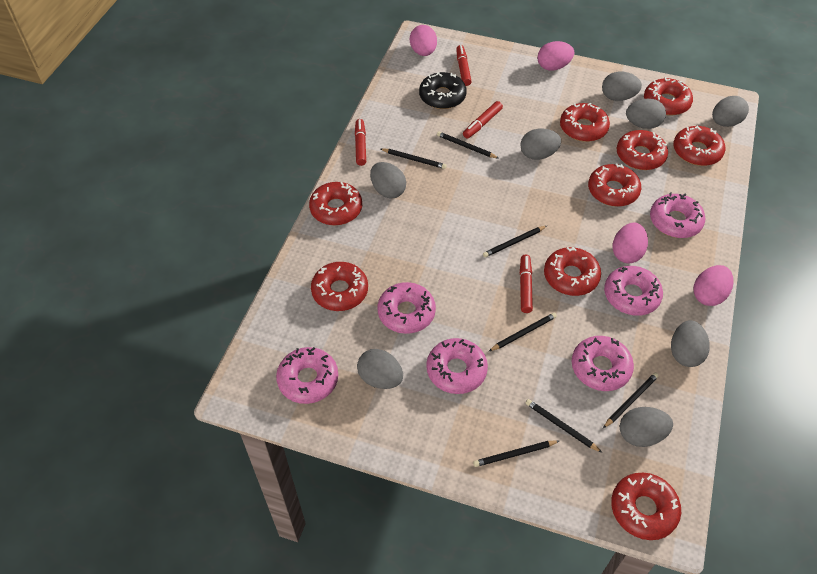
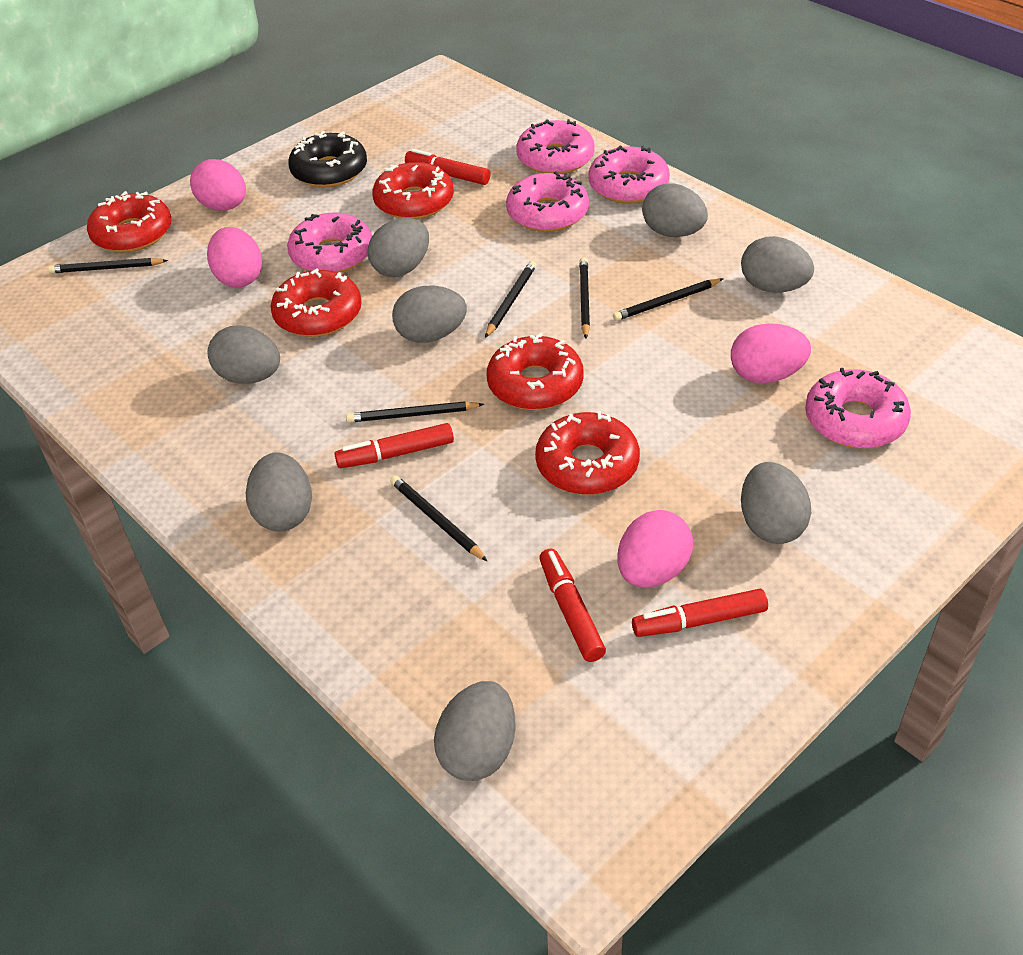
black pencil: 7 -> 6
pink donut: 6 -> 5
red donut: 9 -> 5

